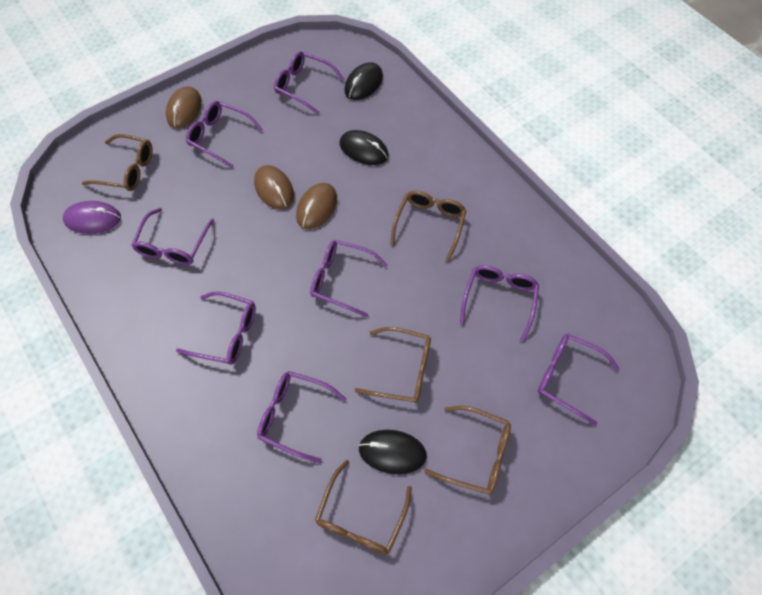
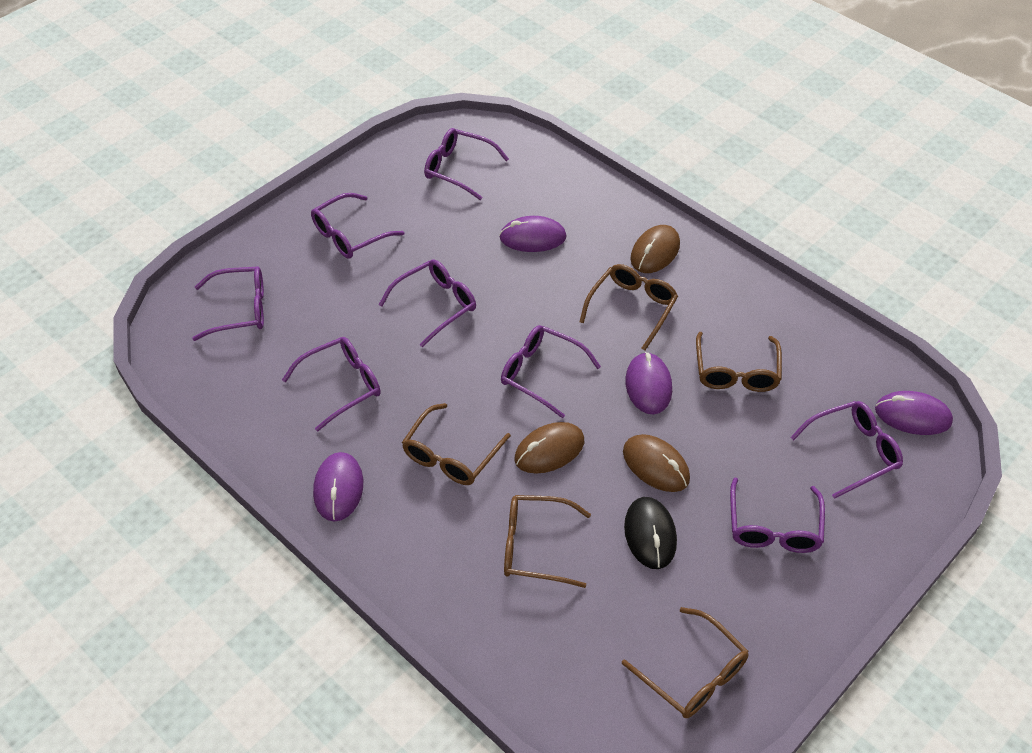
black mouse: 3 -> 1
purple mouse: 1 -> 4

